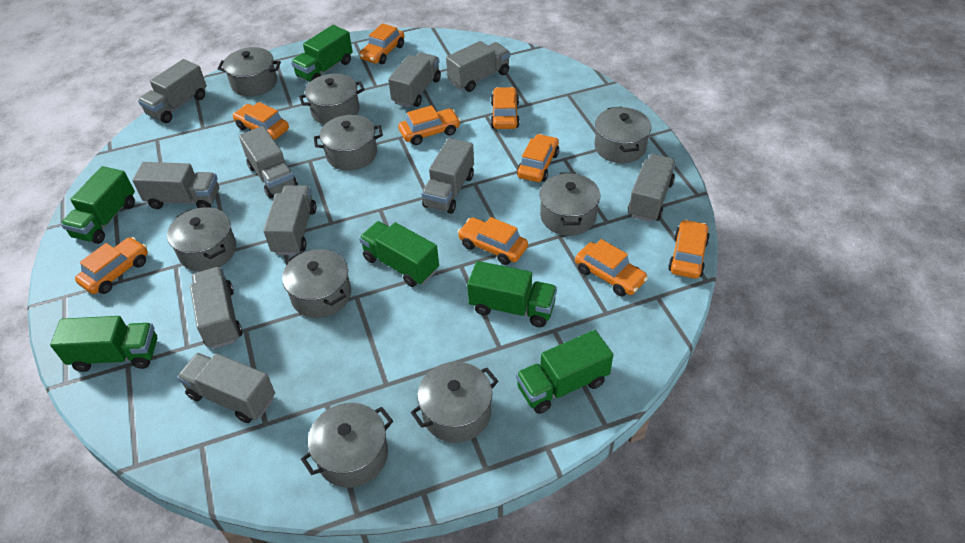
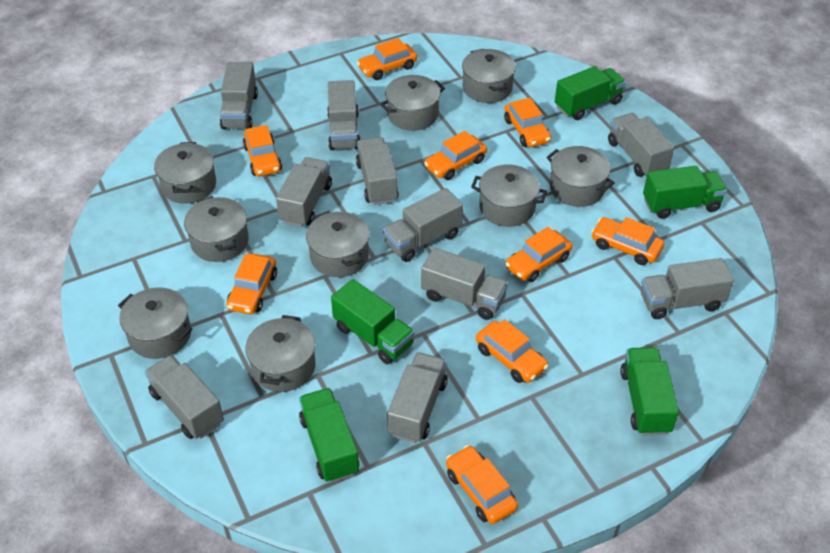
green truck: 6 -> 5

